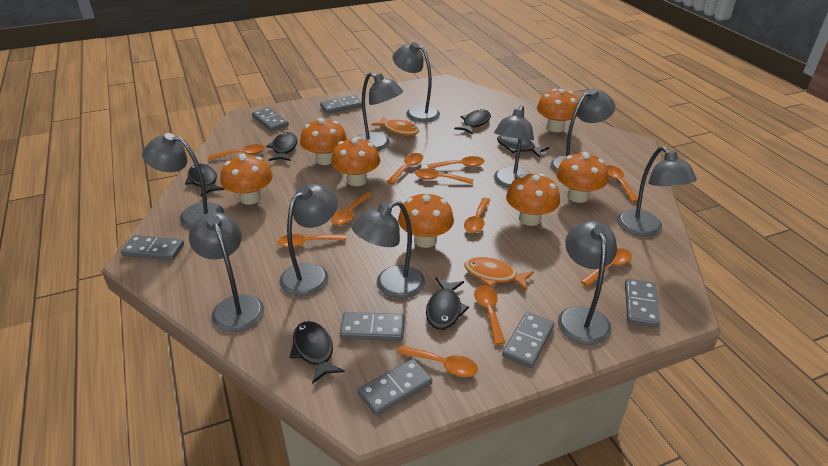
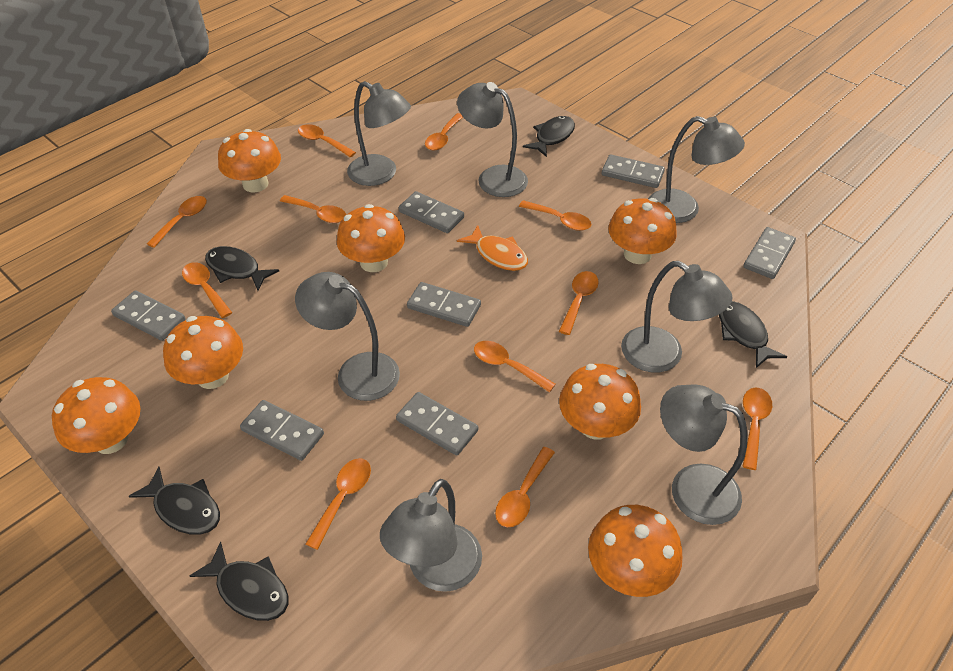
black fish: 6 -> 5
grey lamp: 10 -> 7
orange fish: 2 -> 1

